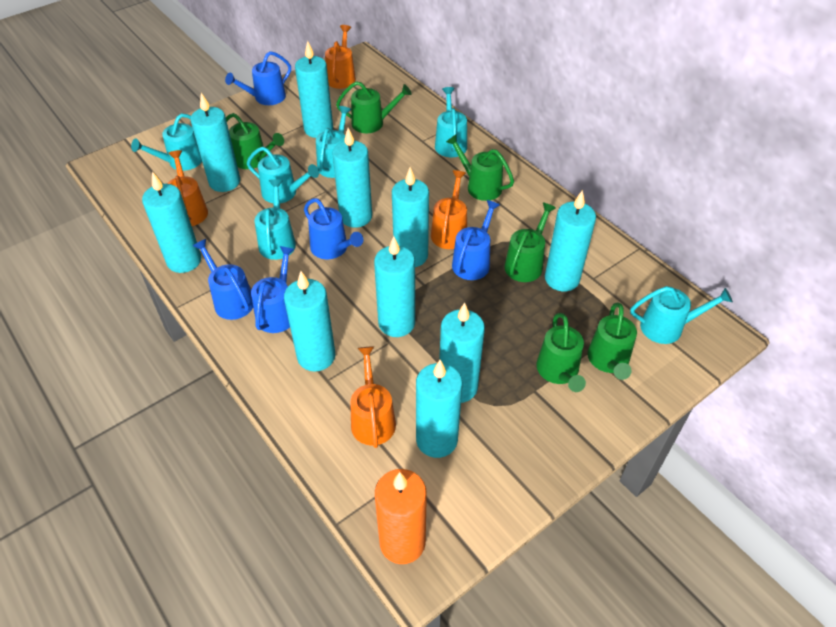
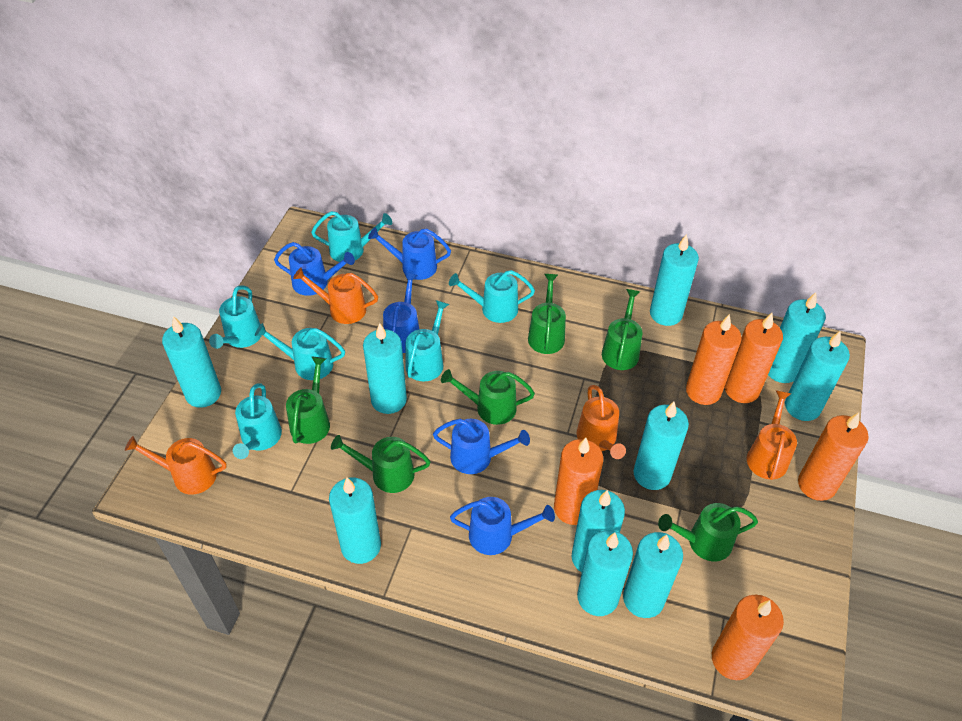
orange candle: 1 -> 5

